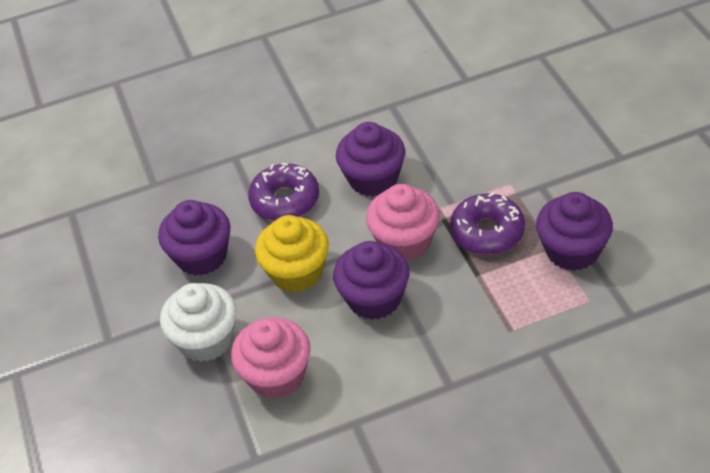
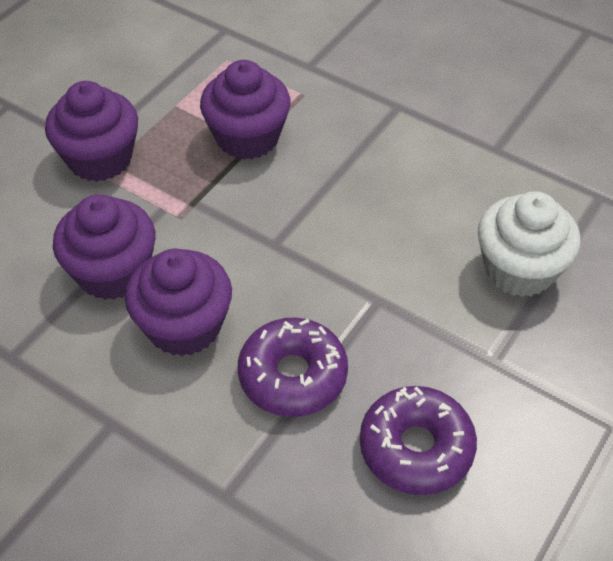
pink cupcake: 2 -> 0
yellow cupcake: 1 -> 0

